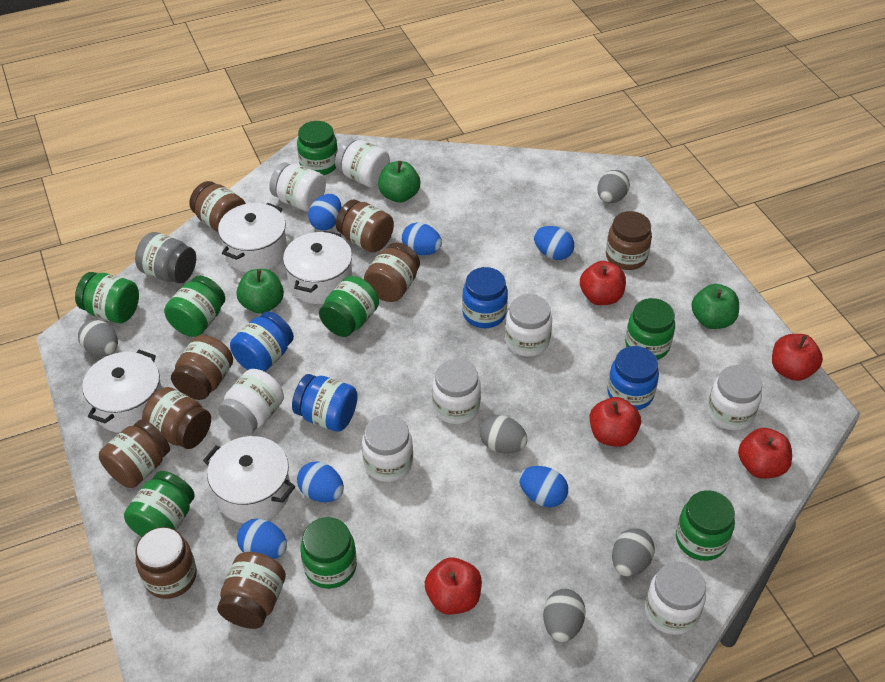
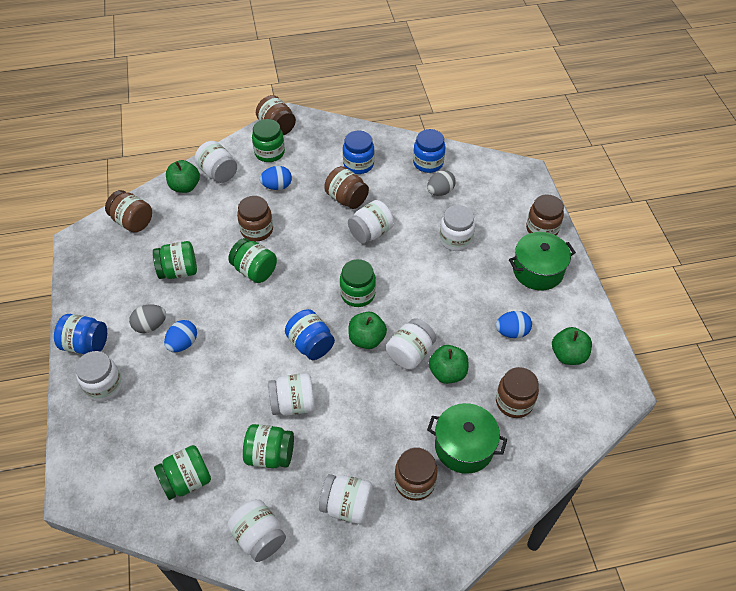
blue egg: 6 -> 3
brown jar: 9 -> 7
green apple: 3 -> 4
green jar: 8 -> 6
green pot: 0 -> 2
grey egg: 5 -> 2
grey jar: 1 -> 0
red apple: 5 -> 0
white pot: 4 -> 0

